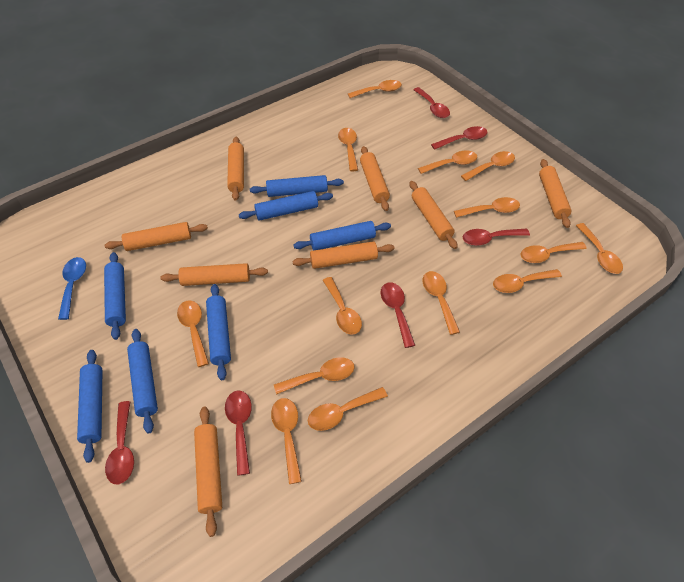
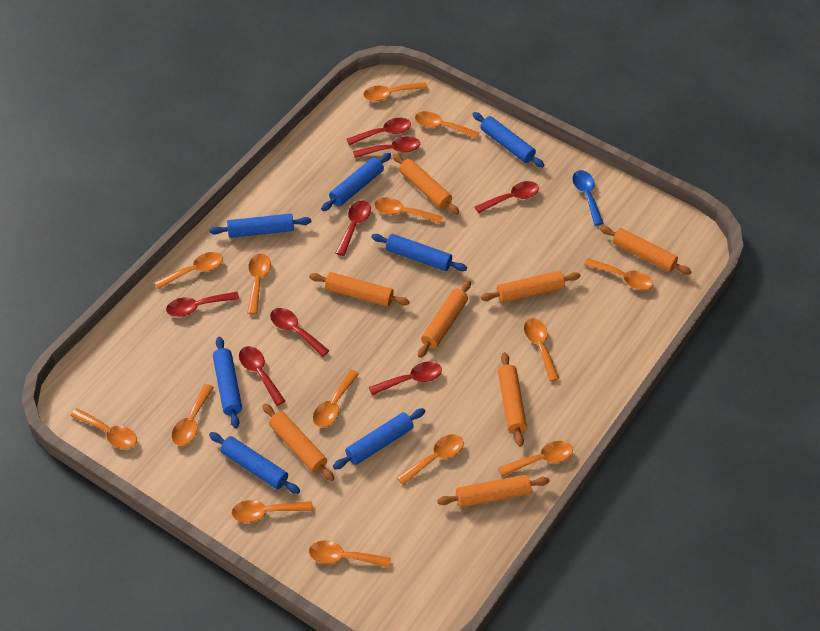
red spoon: 6 -> 8

